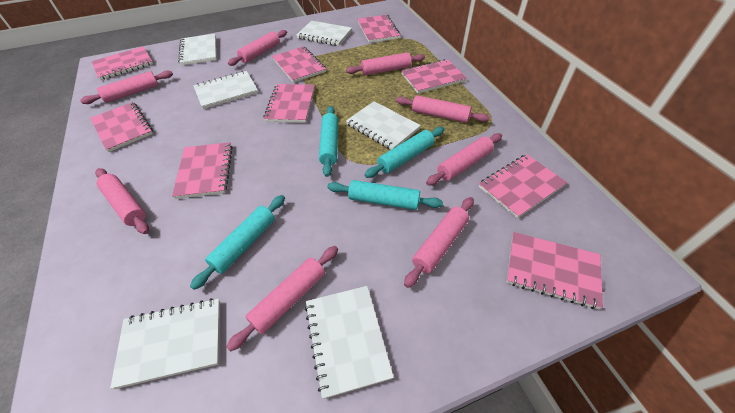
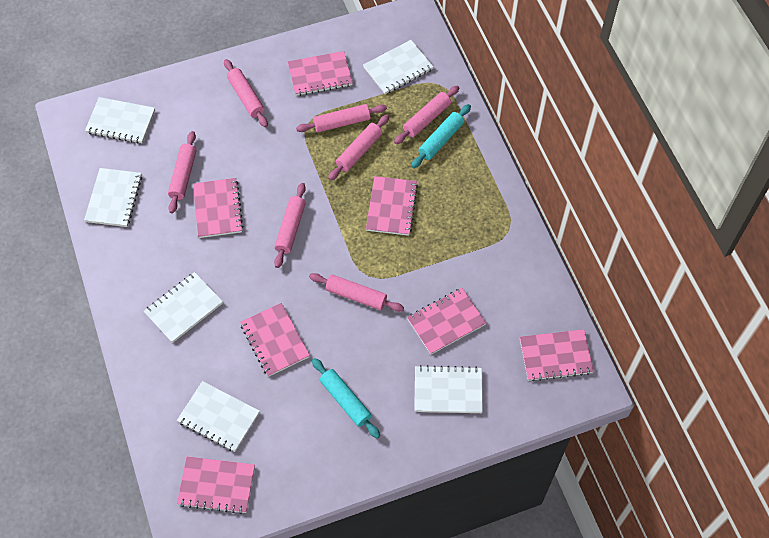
pink notebook: 9 -> 7
pink rolling pin: 8 -> 7
turquoise rolling pin: 4 -> 2

